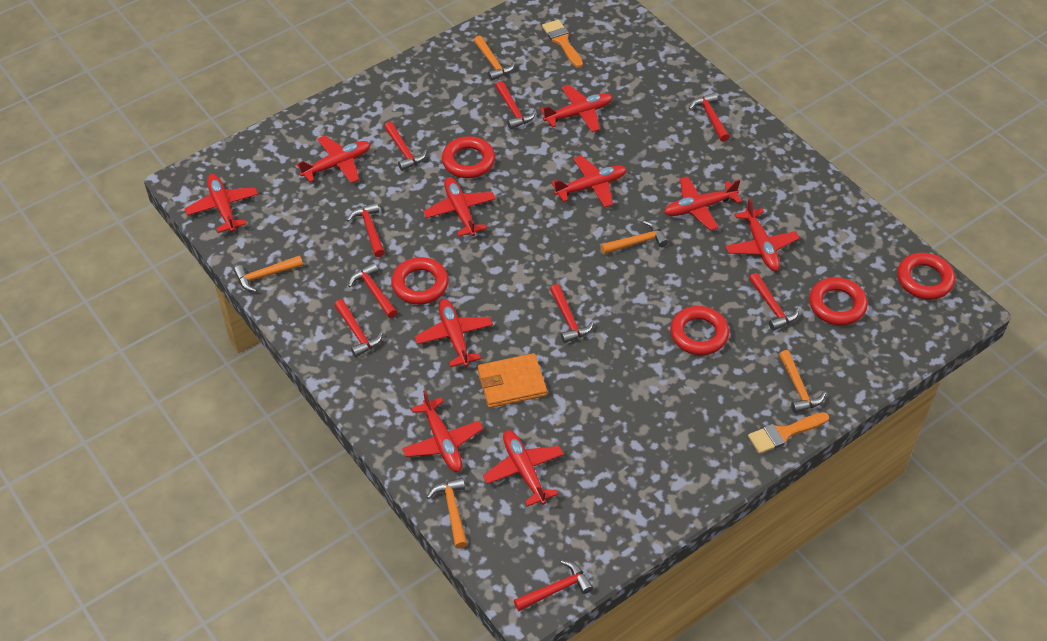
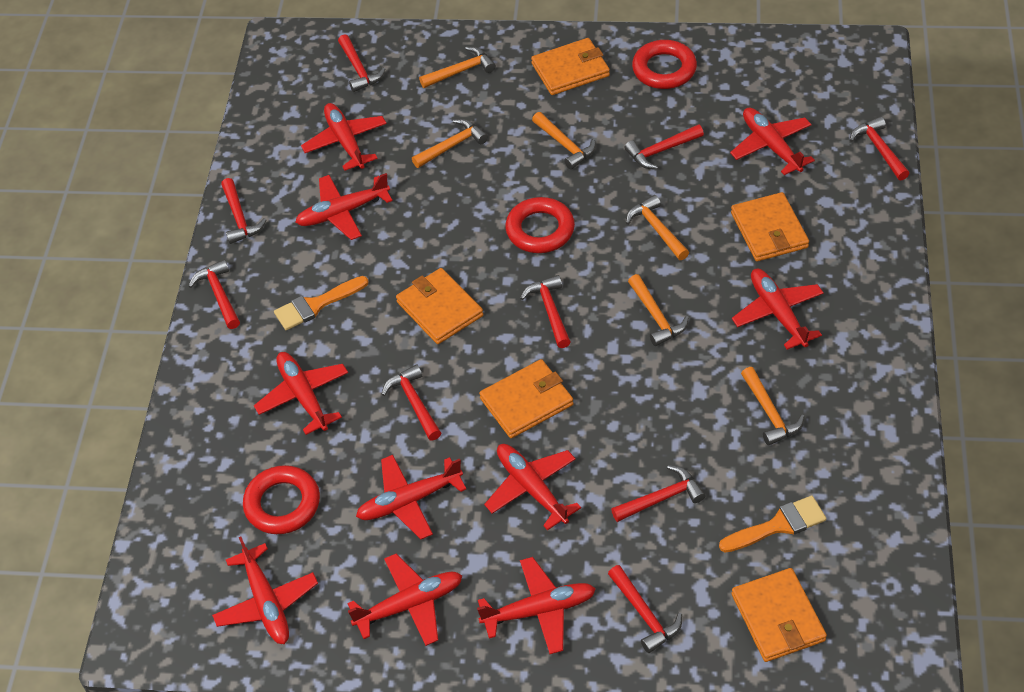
orange hammer: 5 -> 6
orange wallet: 1 -> 5
red ring: 5 -> 3

